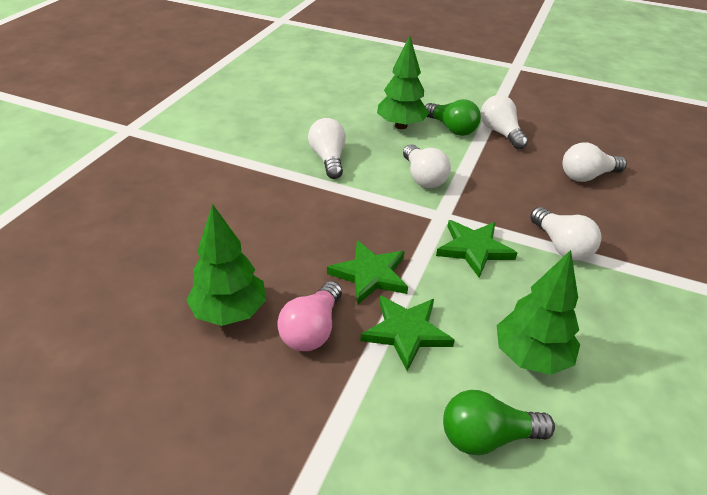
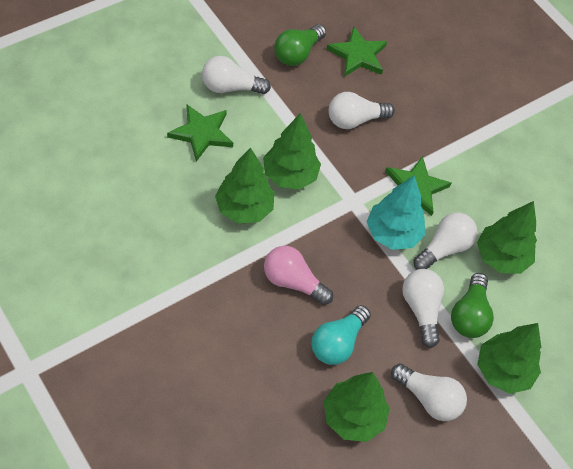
green tree: 3 -> 5
turquoise light bulb: 0 -> 1
turquoise tree: 0 -> 1

